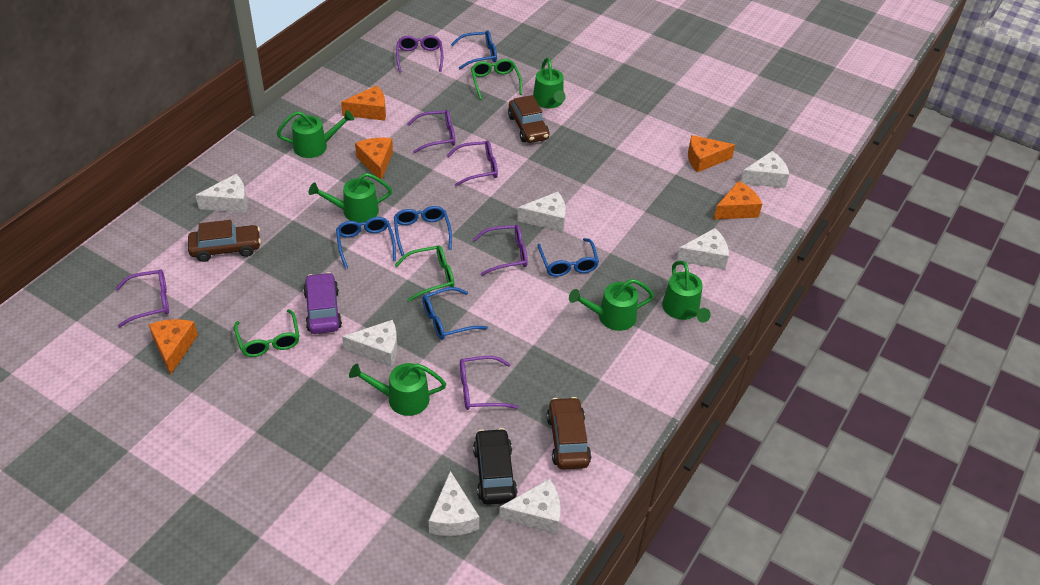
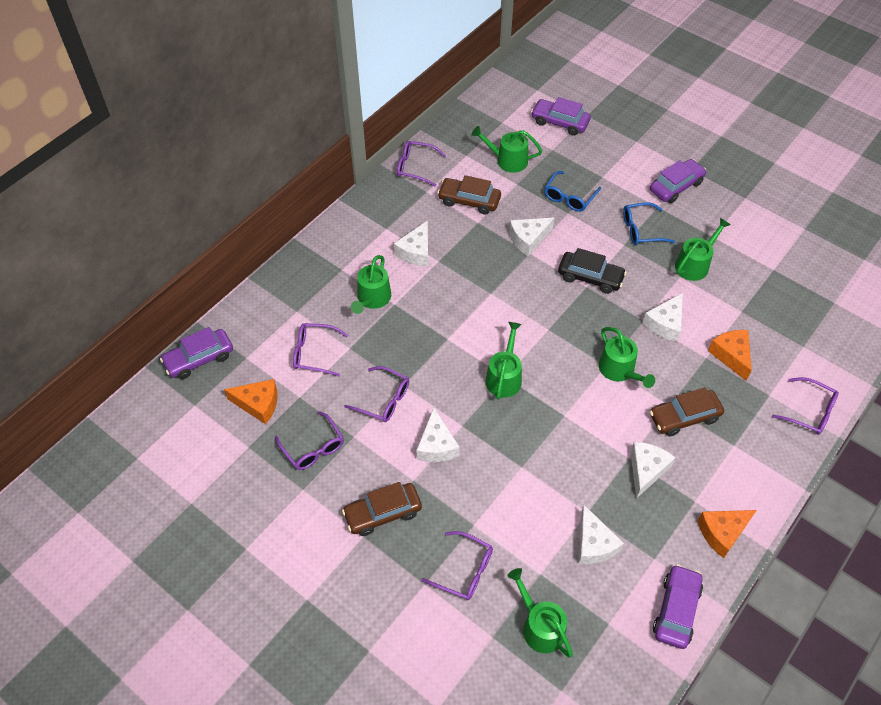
blue glasses: 5 -> 2
green glasses: 3 -> 0
orange cheese: 5 -> 3
purple car: 1 -> 4
white cheese: 7 -> 6

